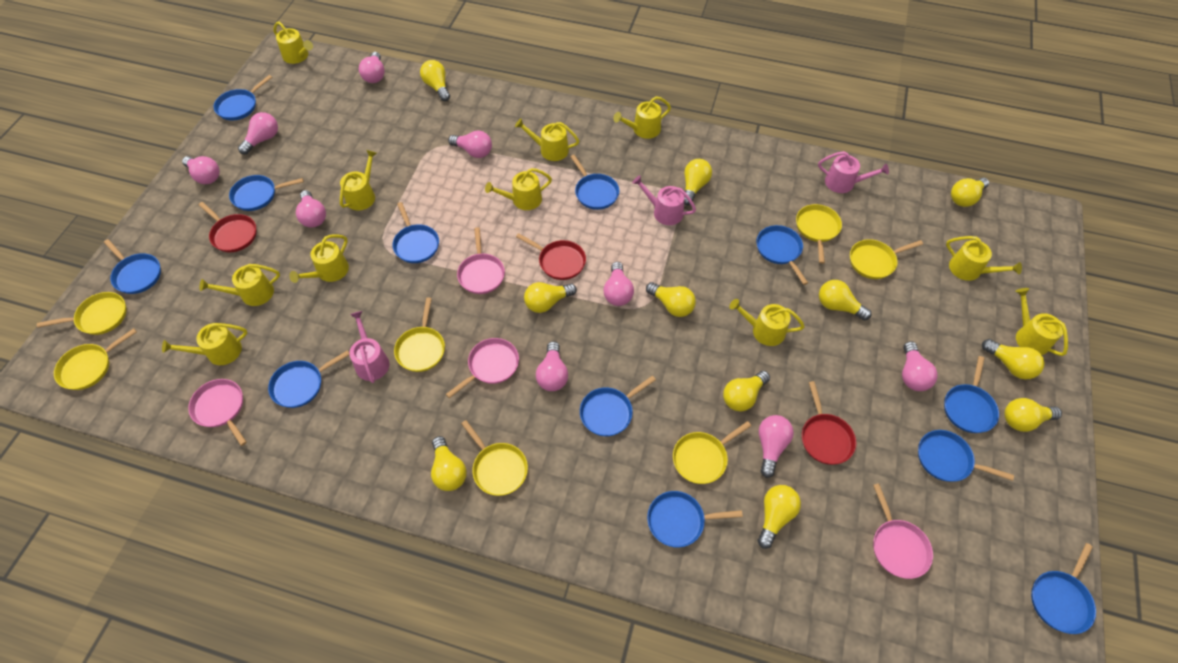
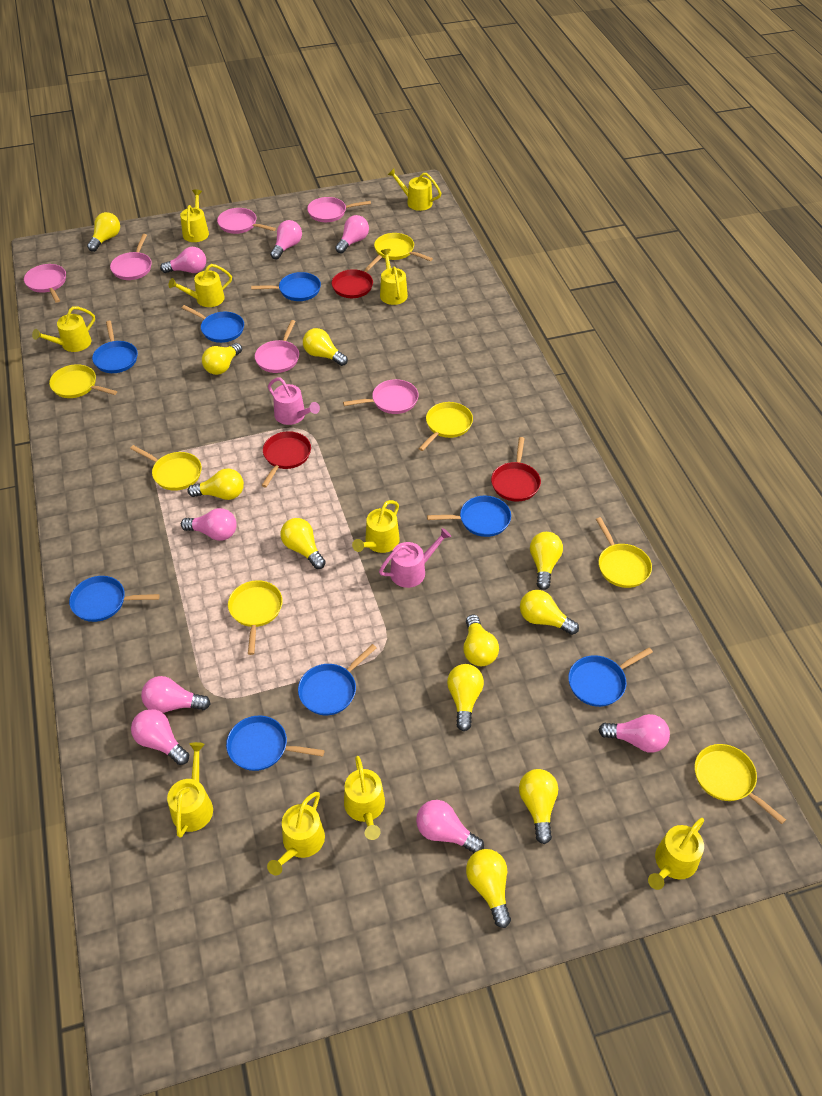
blue pan: 12 -> 8
pink light bulb: 9 -> 8
pink pan: 4 -> 6
pink watering can: 3 -> 2
yellow watering can: 11 -> 10

